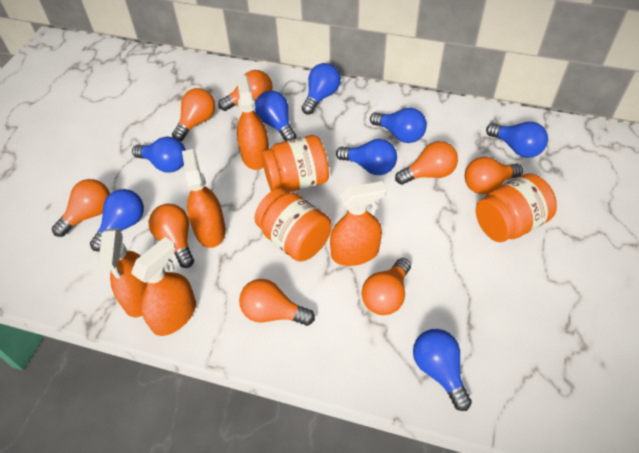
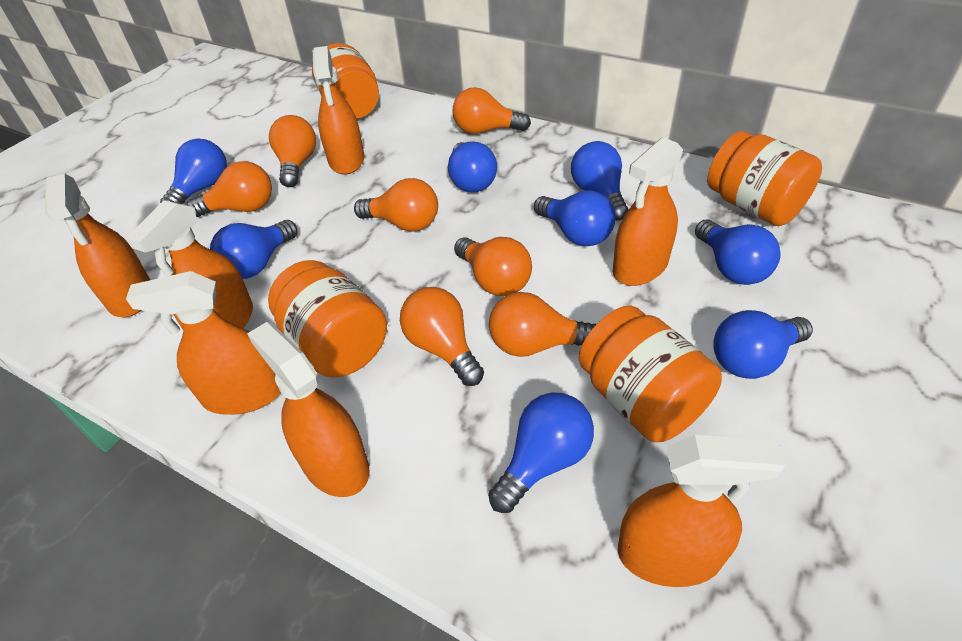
orange jar: 3 -> 4
orange light bulb: 8 -> 7
orange spray bottle: 5 -> 7

